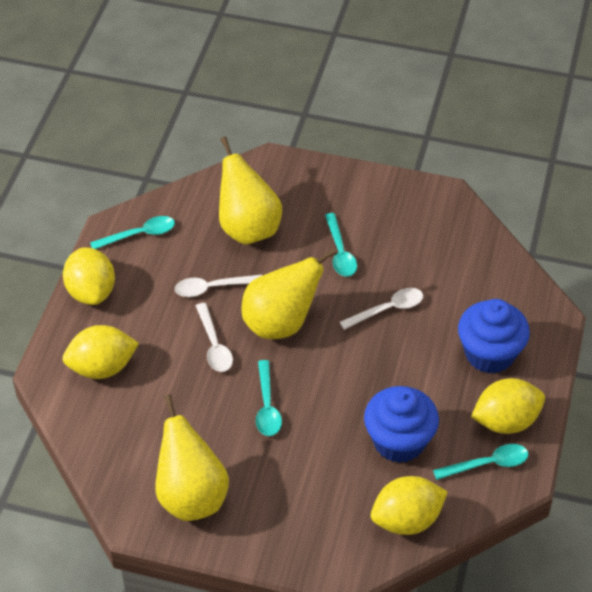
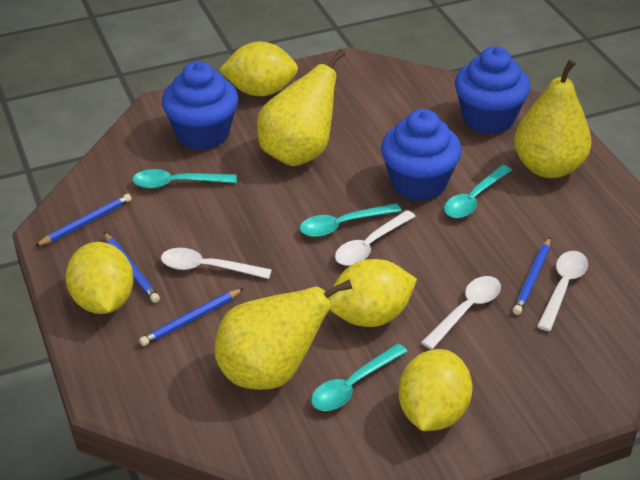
blue cupcake: 2 -> 3
blue pencil: 0 -> 4
white spoon: 3 -> 4

